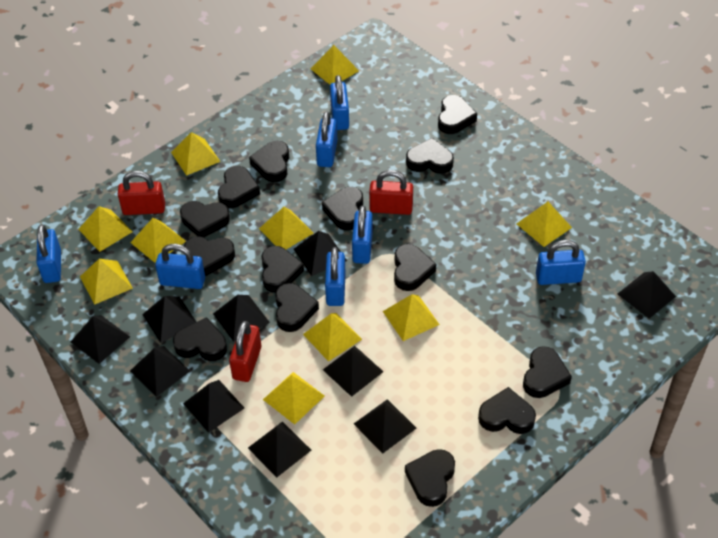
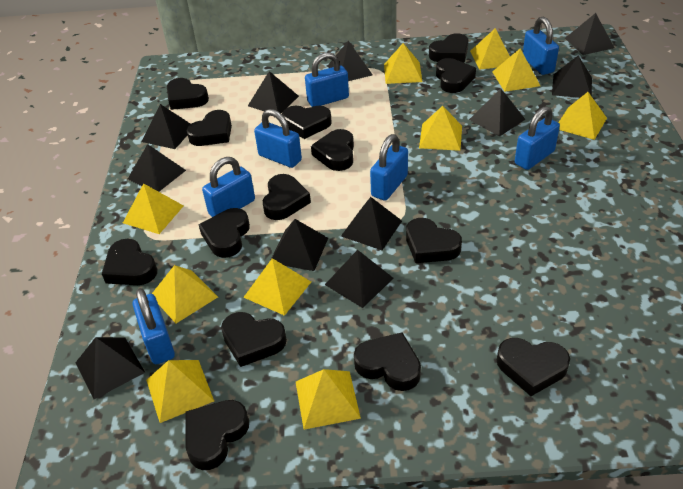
black pyramid: 10 -> 11
red padlock: 3 -> 0

